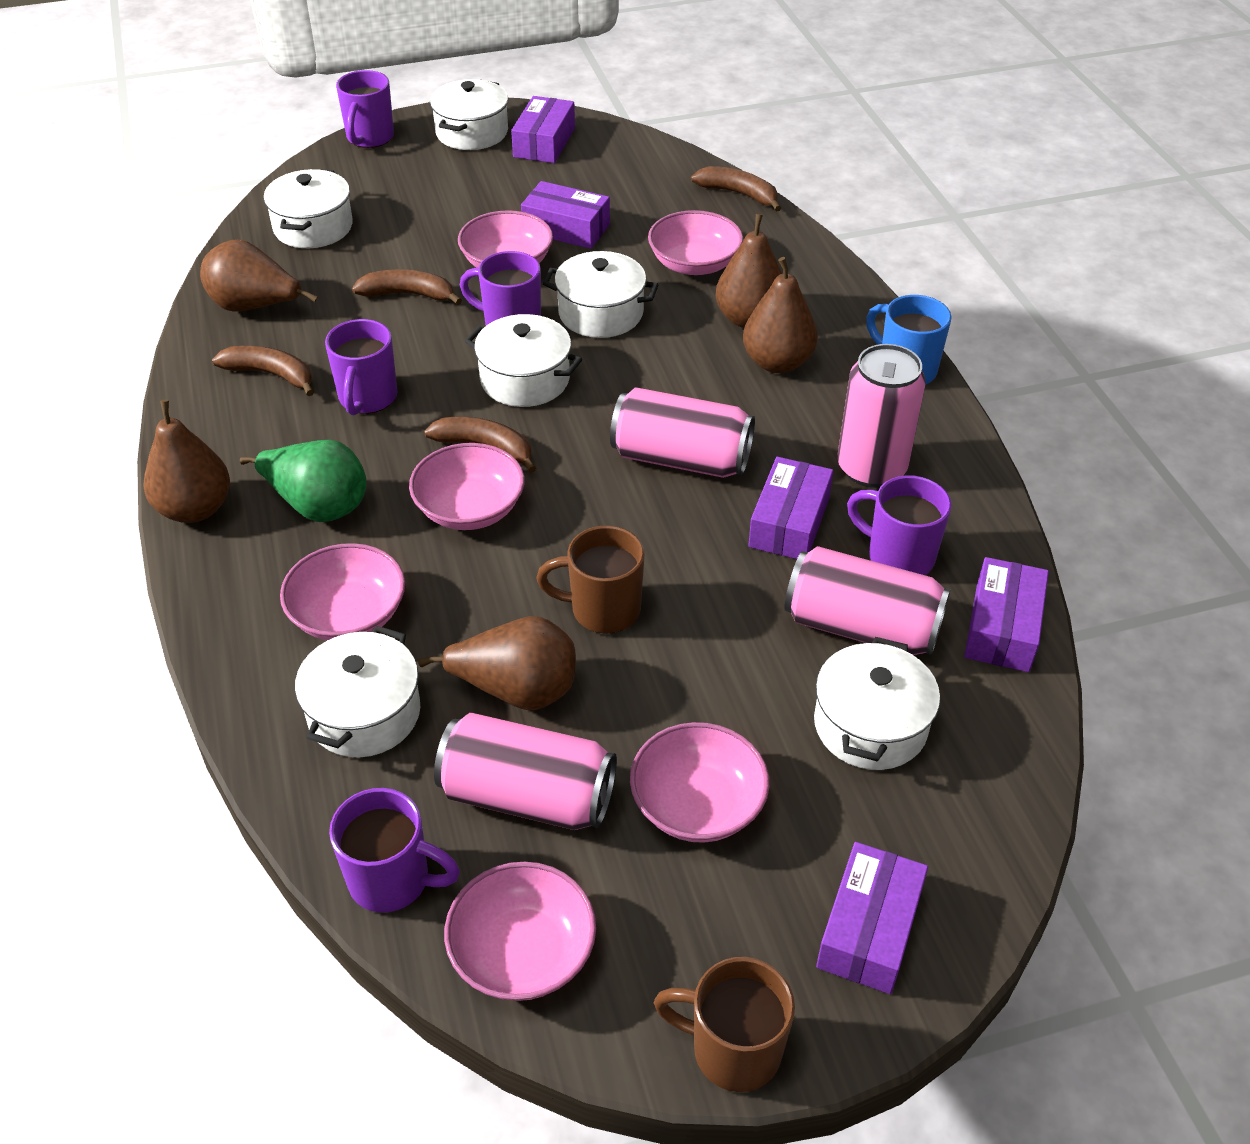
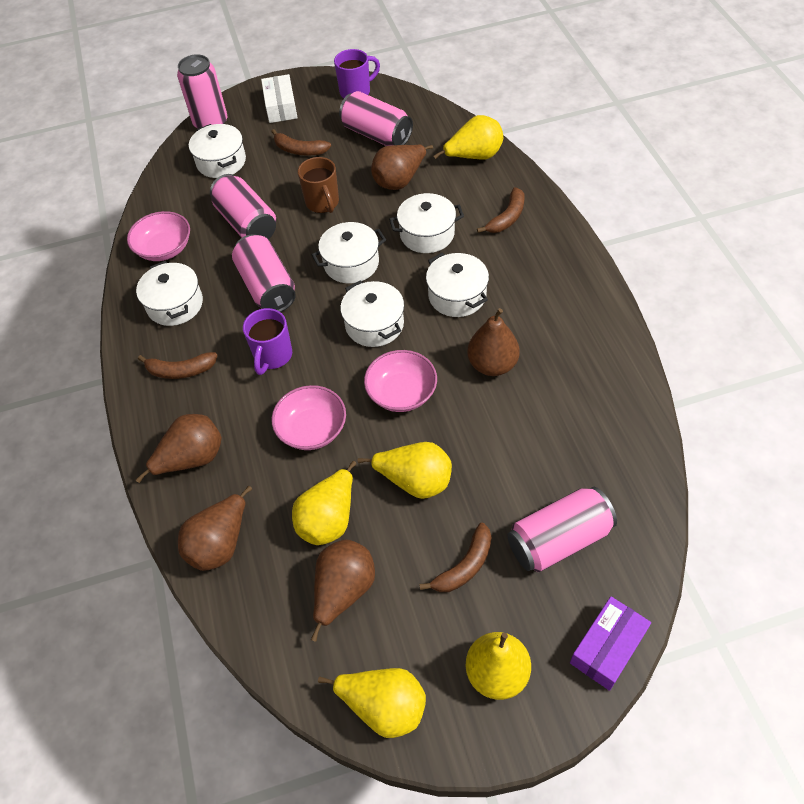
blue mug: 1 -> 0
brown mug: 2 -> 1
green pear: 1 -> 0
pink bowl: 6 -> 3
pink can: 4 -> 5
purple box: 5 -> 1
purple mug: 5 -> 2
white box: 0 -> 1
yellow pear: 0 -> 5

